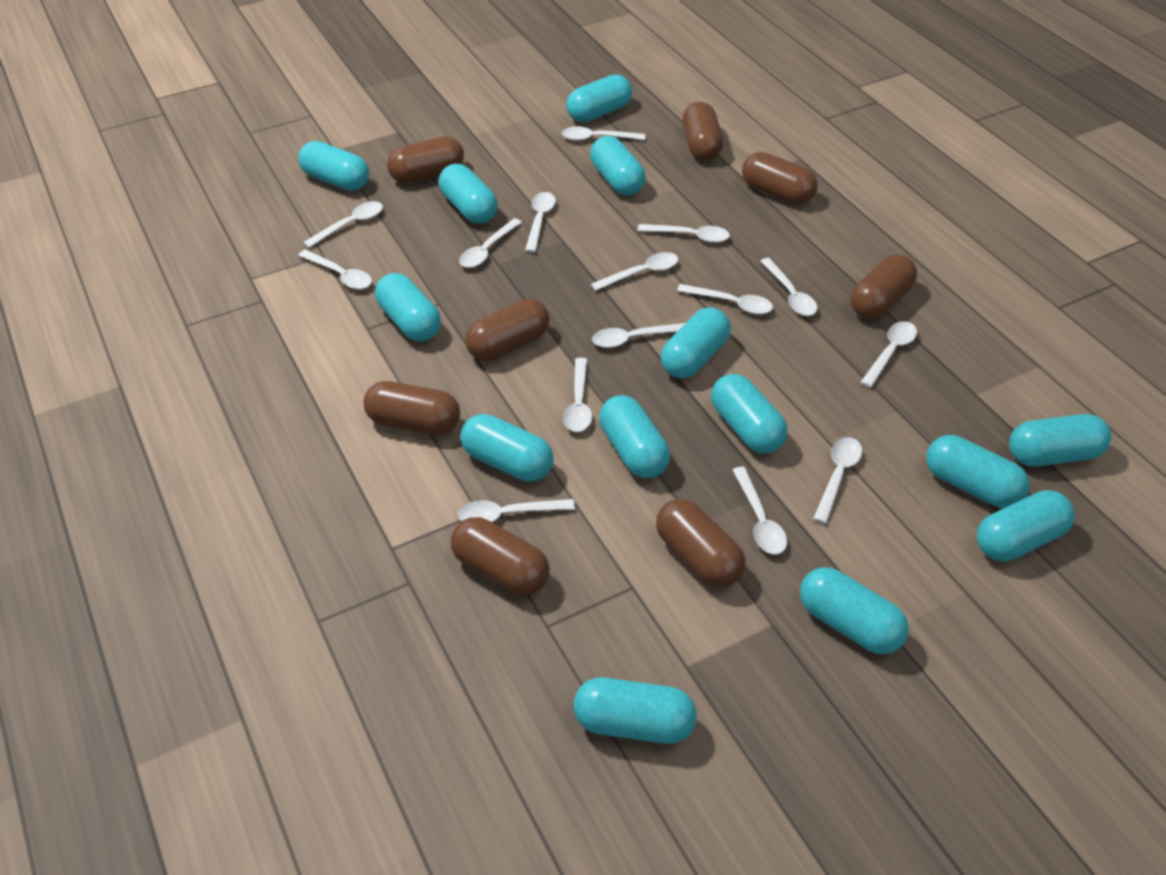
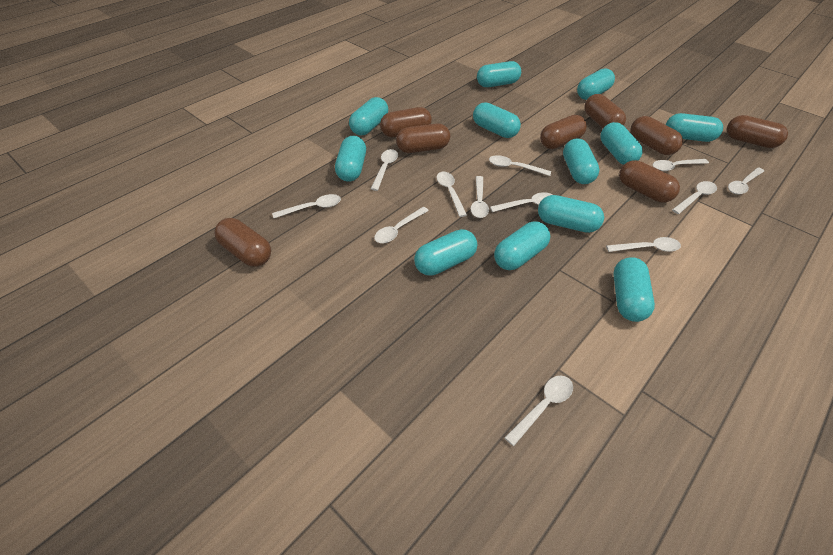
turquoise capsule: 14 -> 12
white spoon: 15 -> 12

